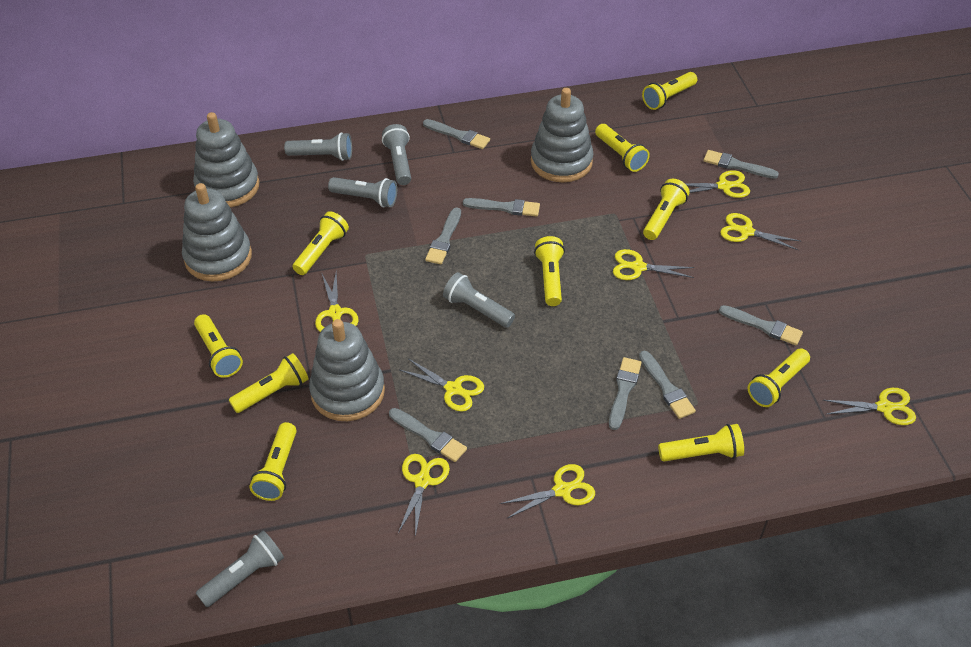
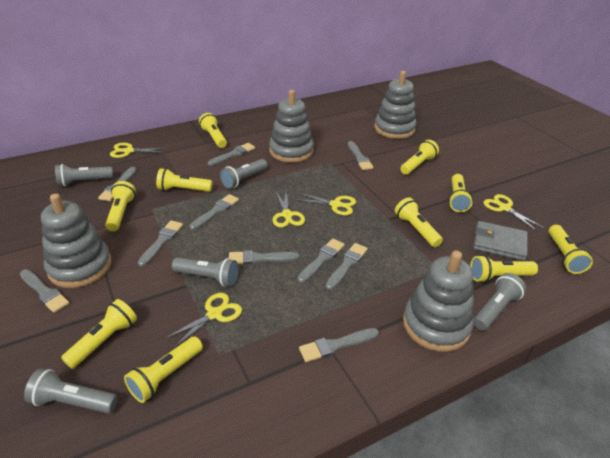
grey brush: 8 -> 10
grey wallet: 0 -> 1
yellow scissors: 8 -> 5

